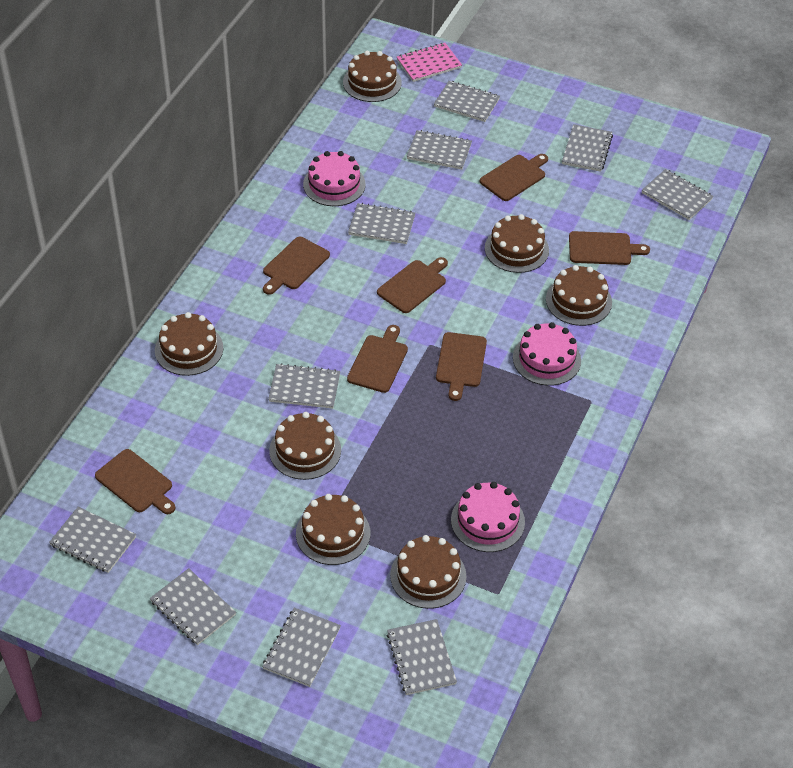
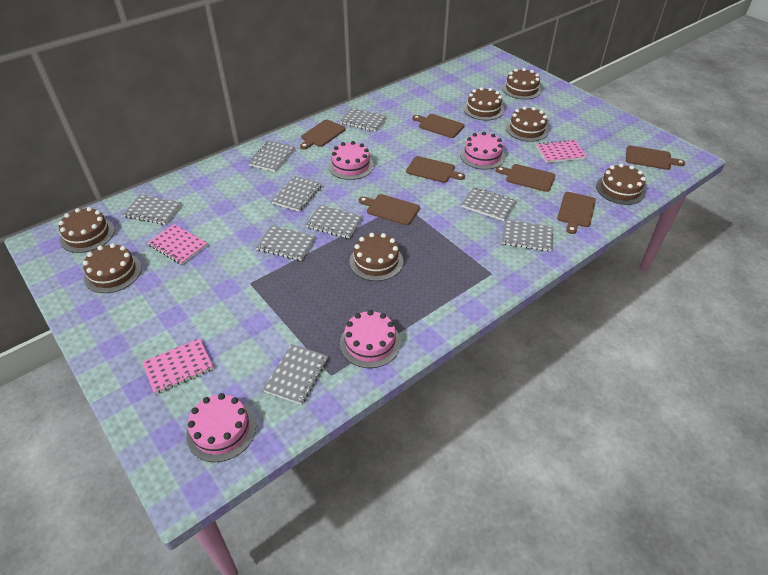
grey notebook: 10 -> 9
pink cake: 3 -> 4
pink notebook: 1 -> 3

